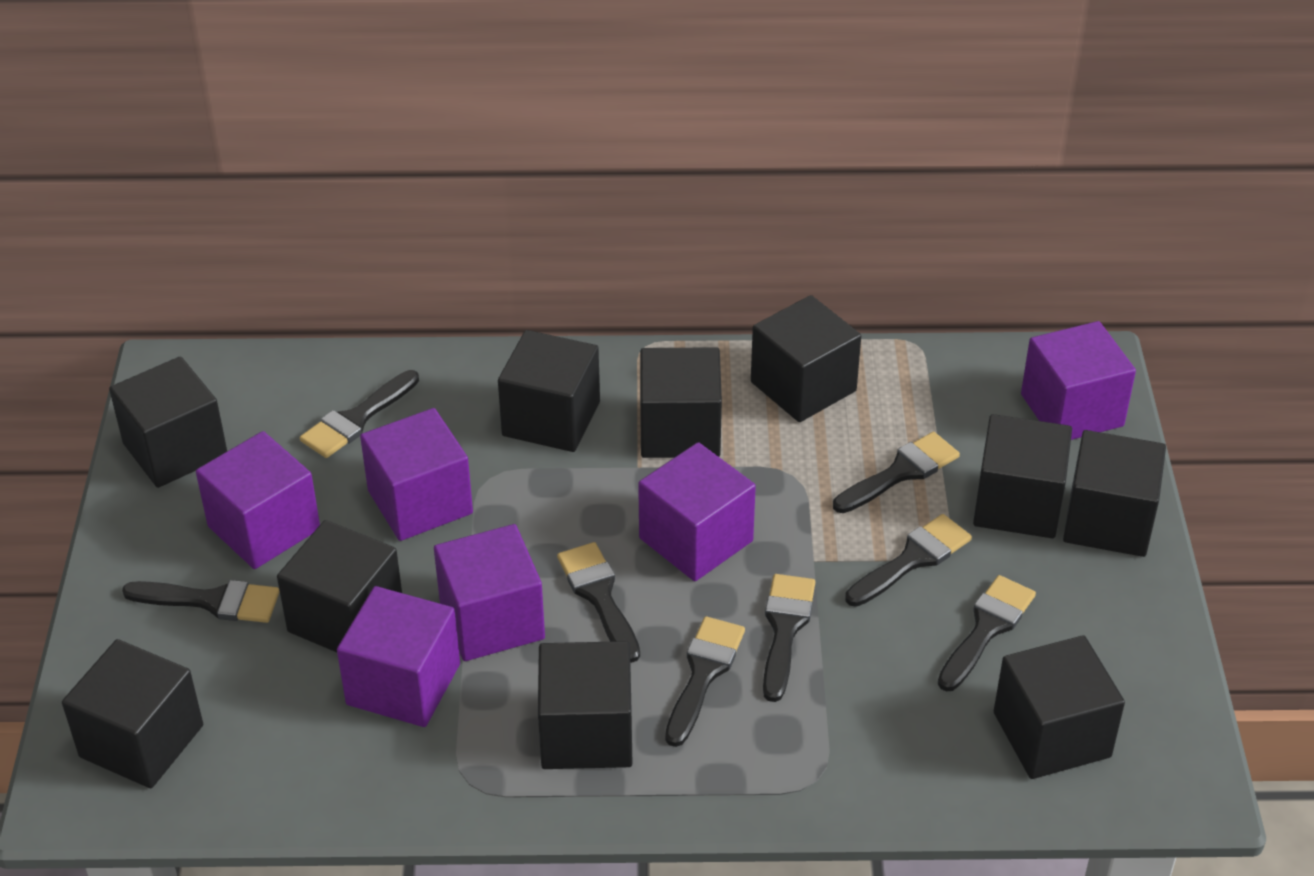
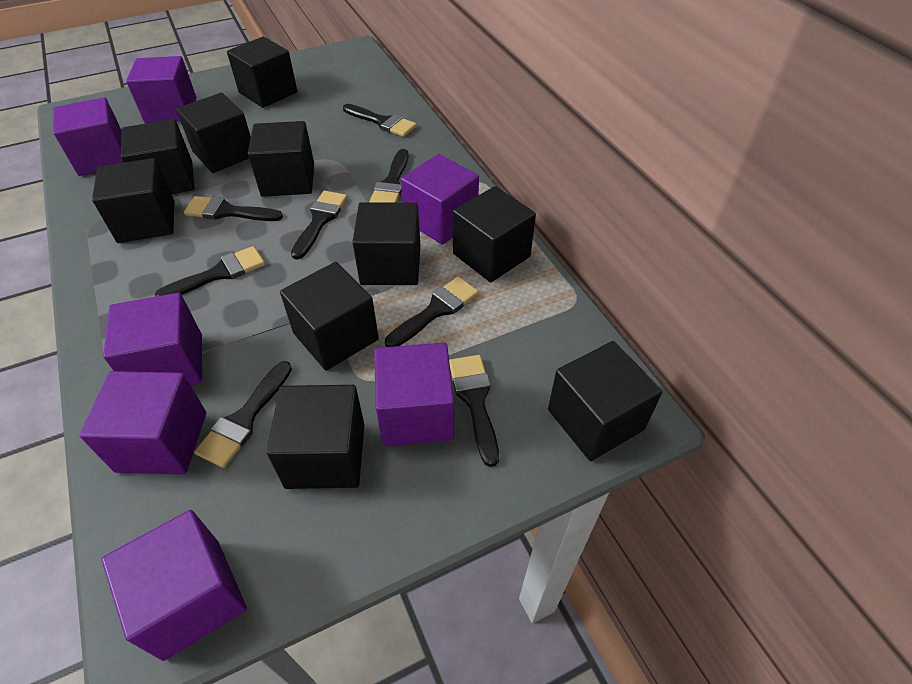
purple cube: 6 -> 7

